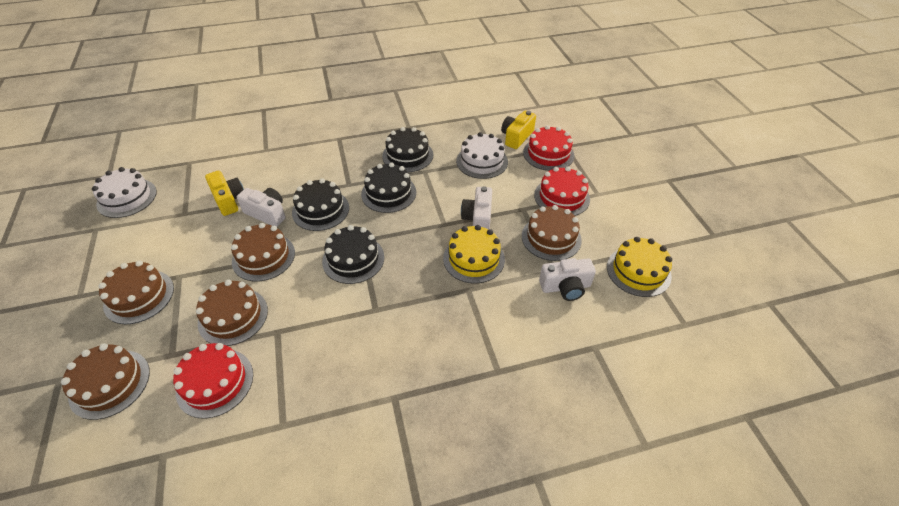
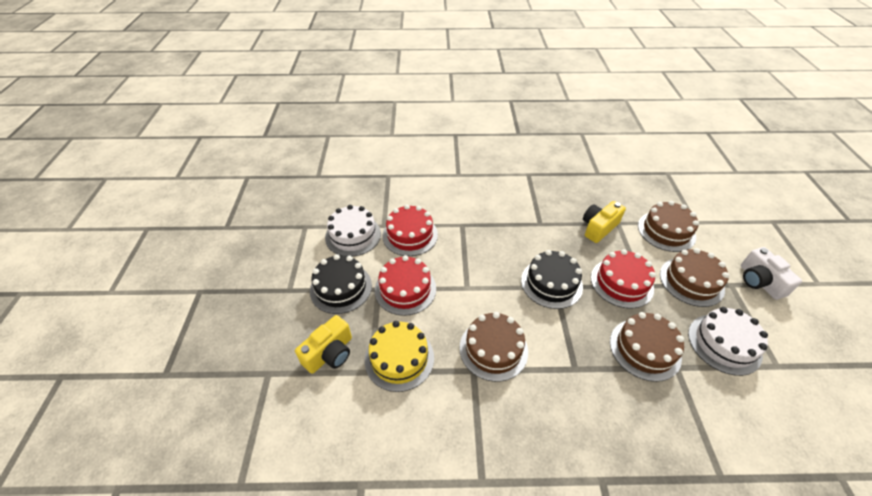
black cake: 4 -> 2
brown cake: 5 -> 4
white camera: 3 -> 1
yellow cake: 2 -> 1

